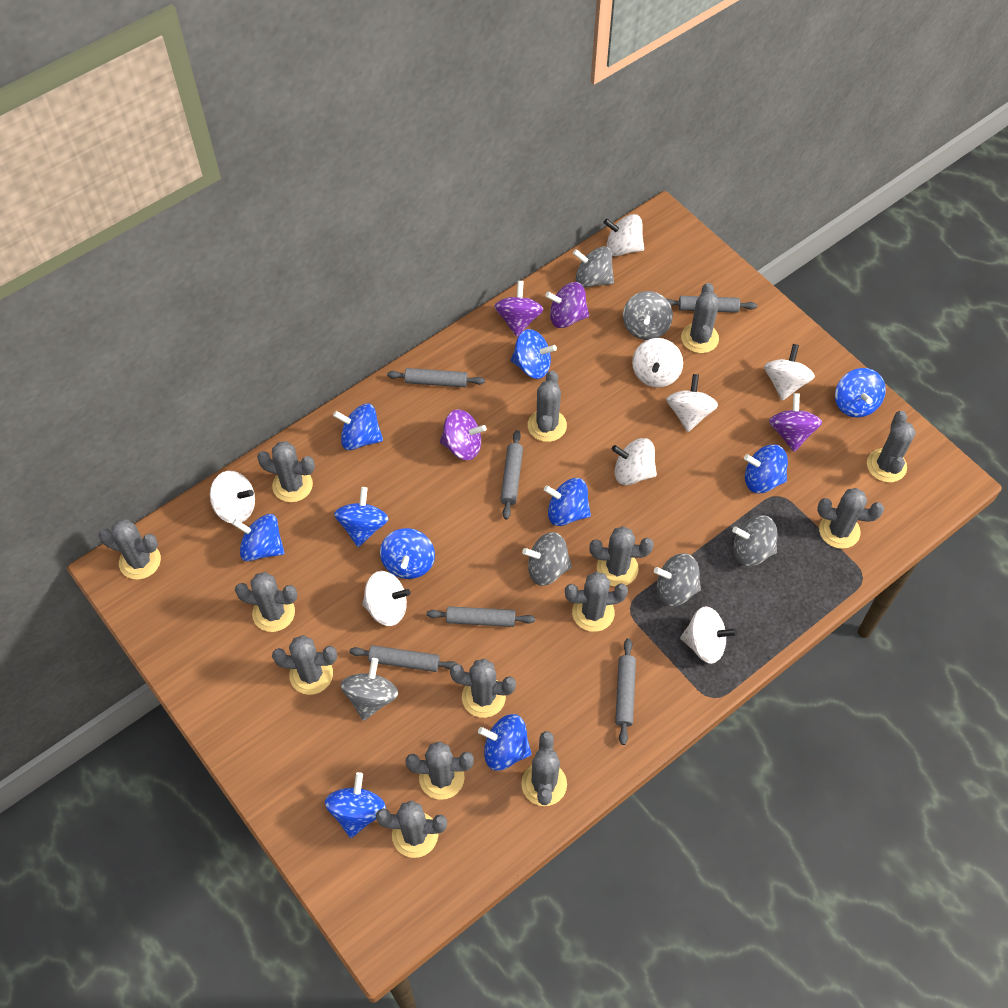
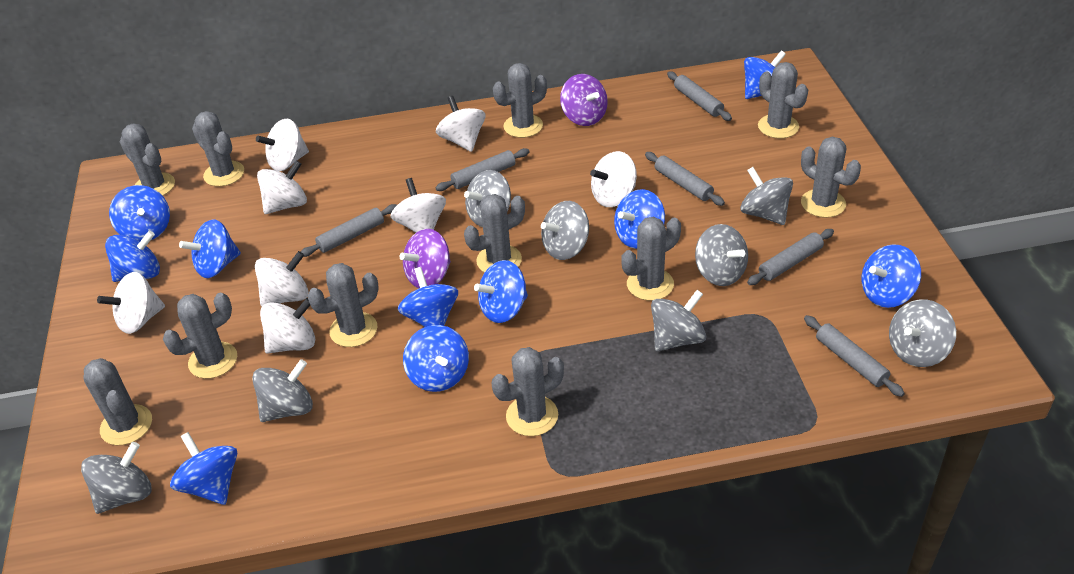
grey cactus: 14 -> 11
grey spinning top: 6 -> 8
purple spinning top: 4 -> 2

